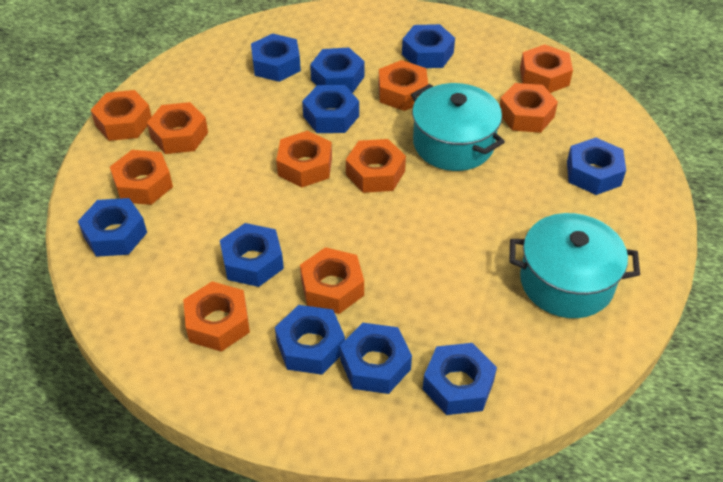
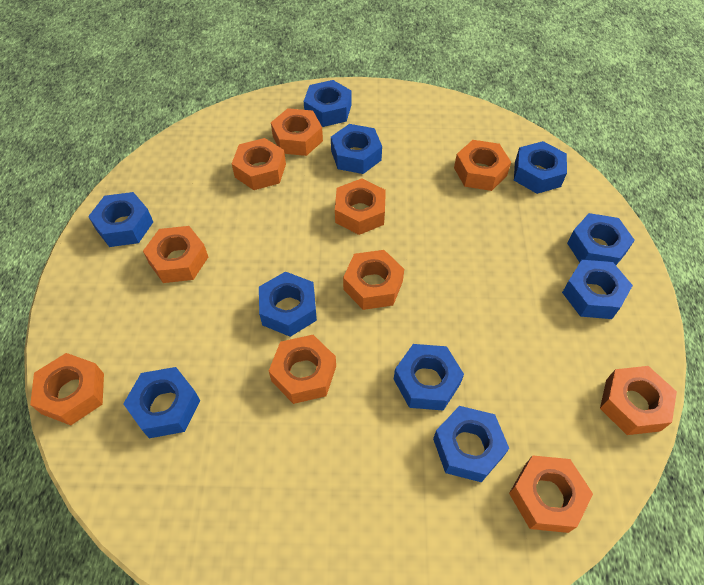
turquoise pot: 2 -> 0

